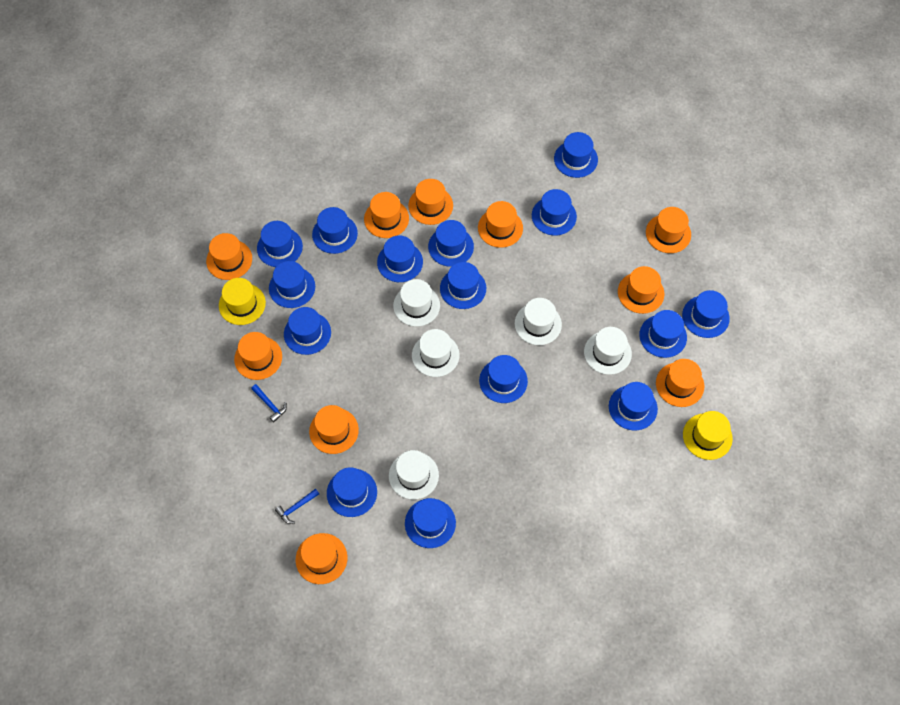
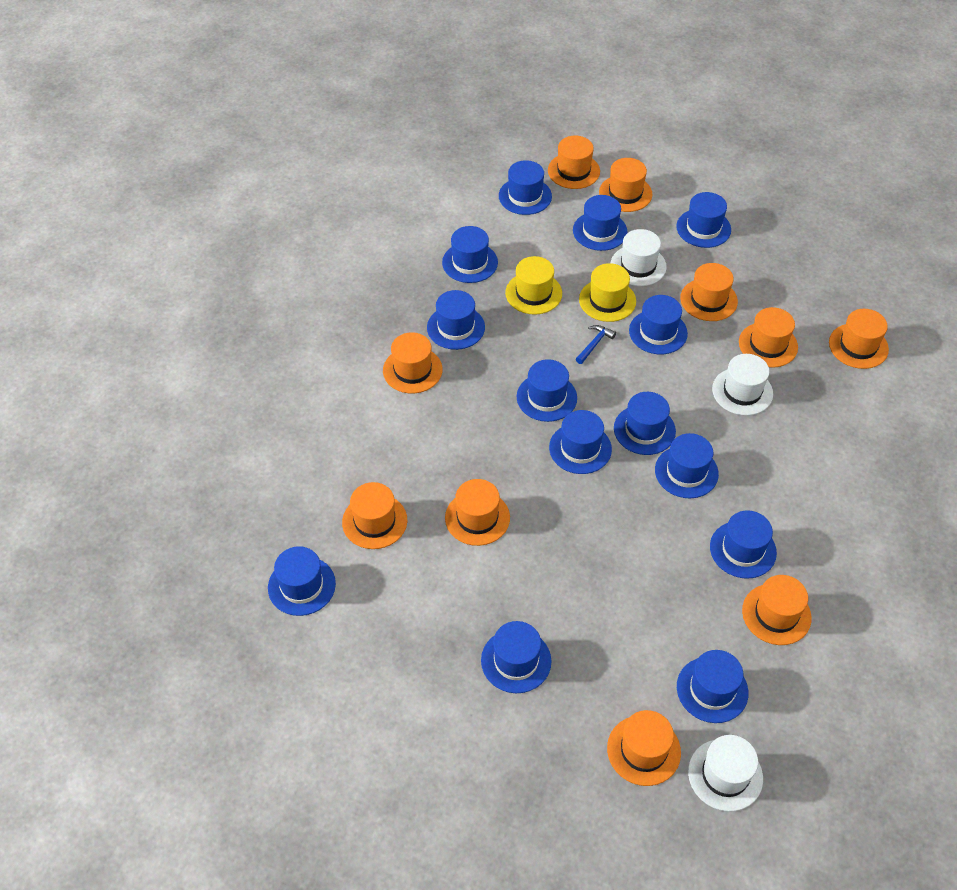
blue hammer: 2 -> 1
blue hat: 15 -> 14
white hat: 5 -> 3

